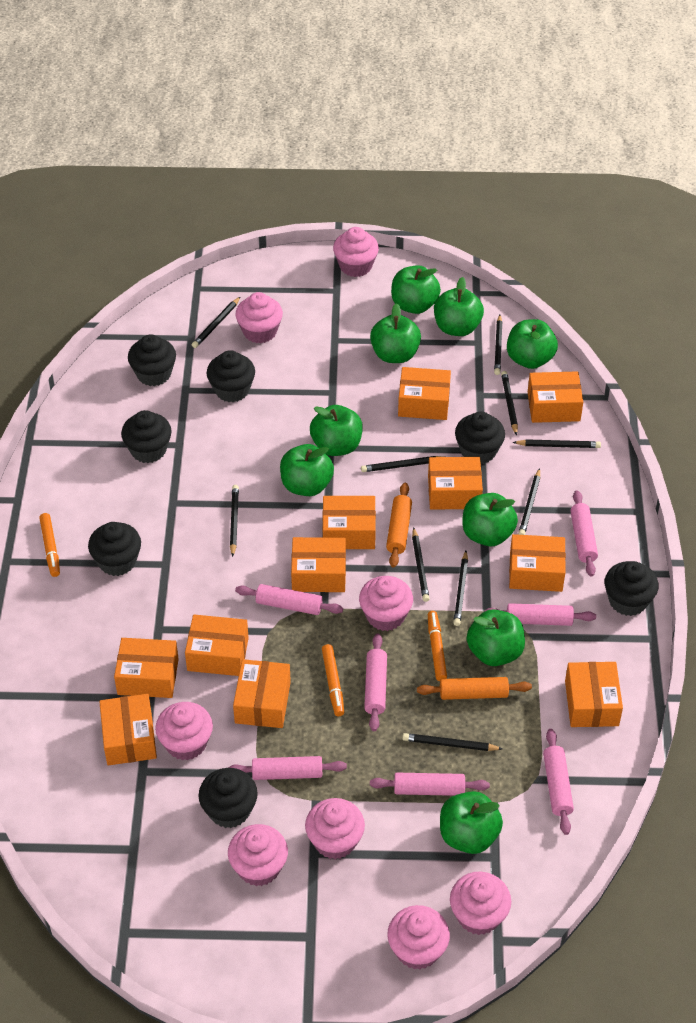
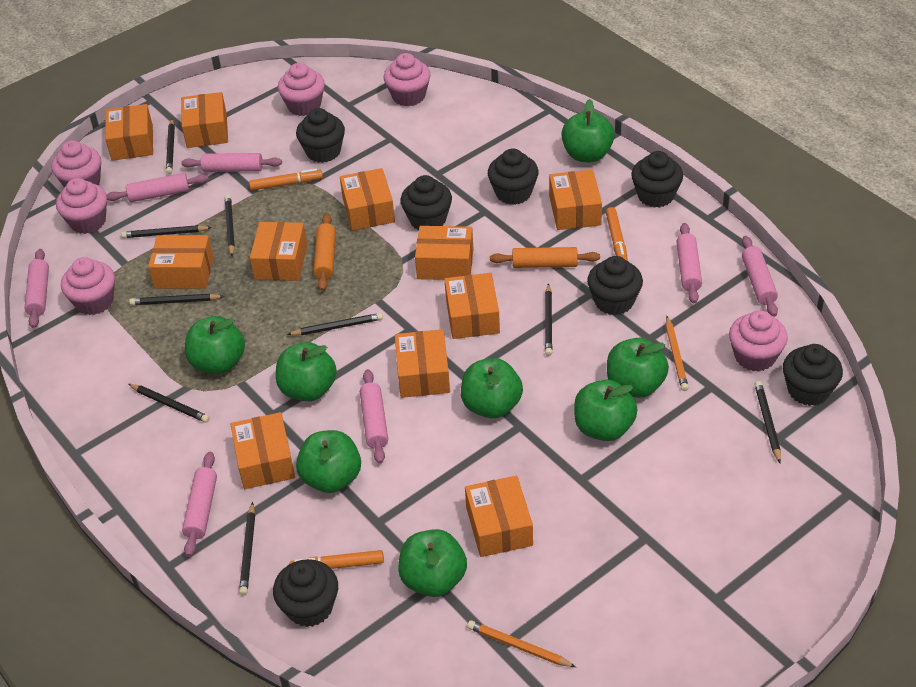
black pencil: 10 -> 9
green apple: 9 -> 8
orange pencil: 0 -> 2
pink cupcake: 8 -> 6

